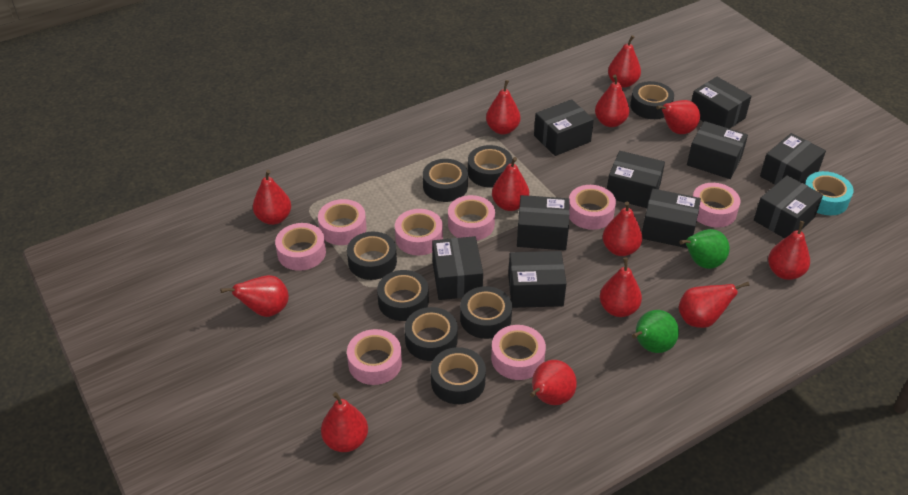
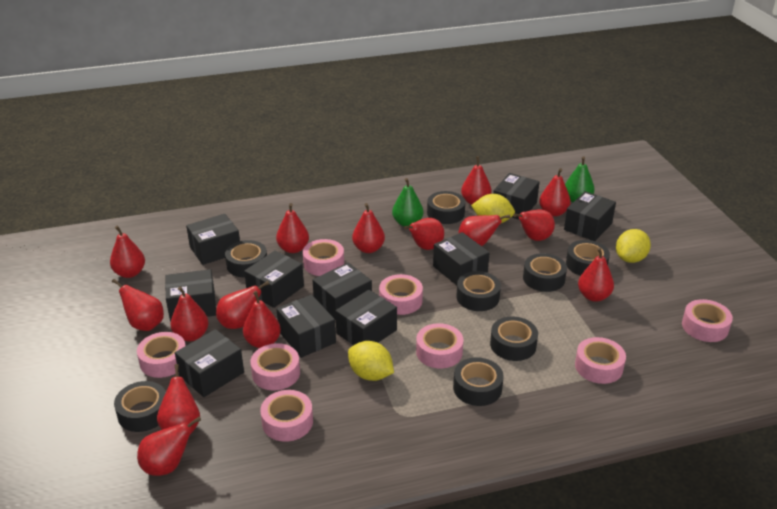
red pear: 13 -> 15
turquoise tape: 1 -> 0
yellow lemon: 0 -> 3

